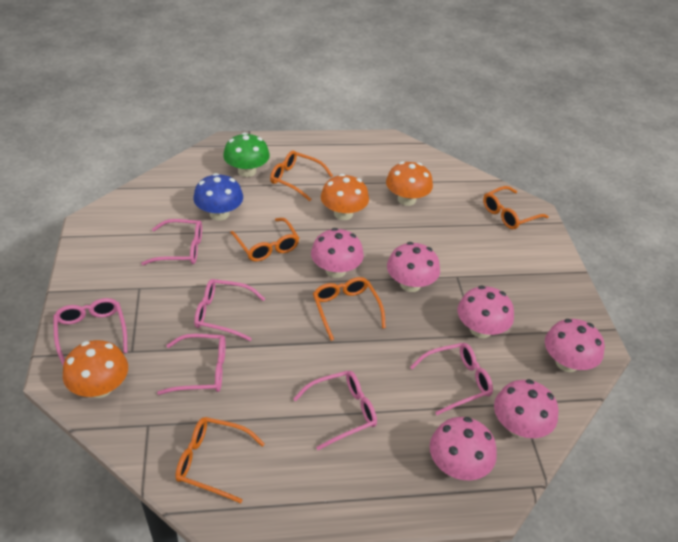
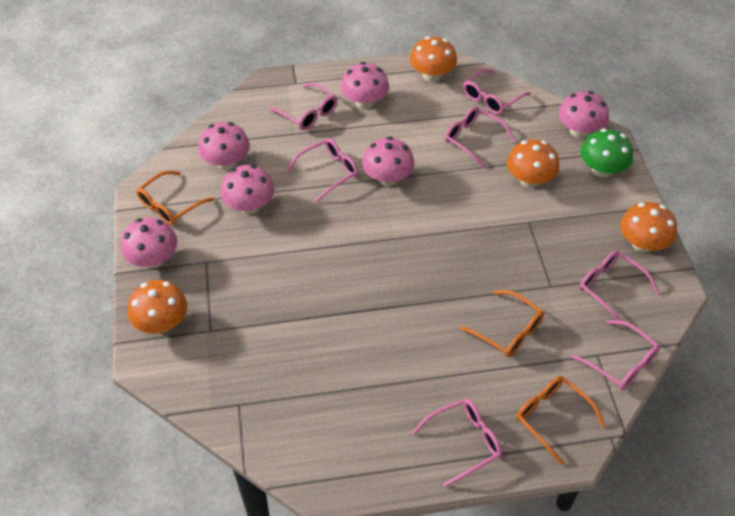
blue mushroom: 1 -> 0
orange glasses: 5 -> 3
orange mushroom: 3 -> 4
pink glasses: 6 -> 7

